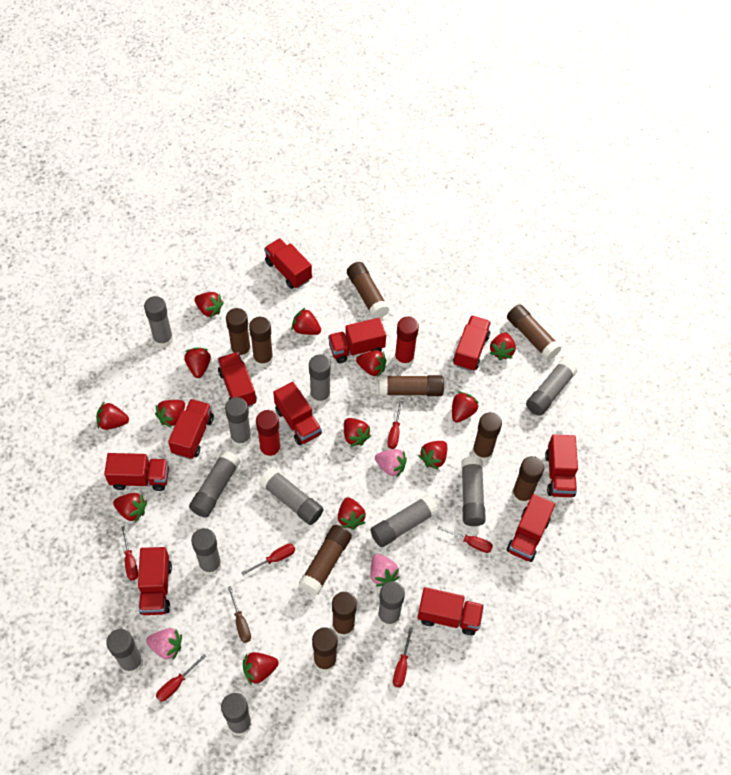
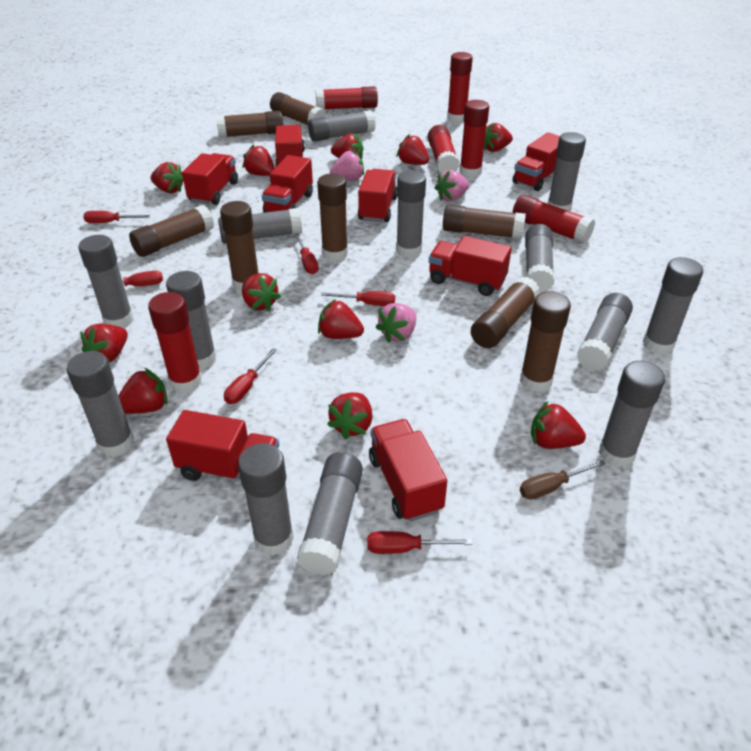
brown glue stick: 10 -> 8
grey glue stick: 12 -> 13
red glue stick: 2 -> 6
red strawberry: 13 -> 11
red truck: 11 -> 8

